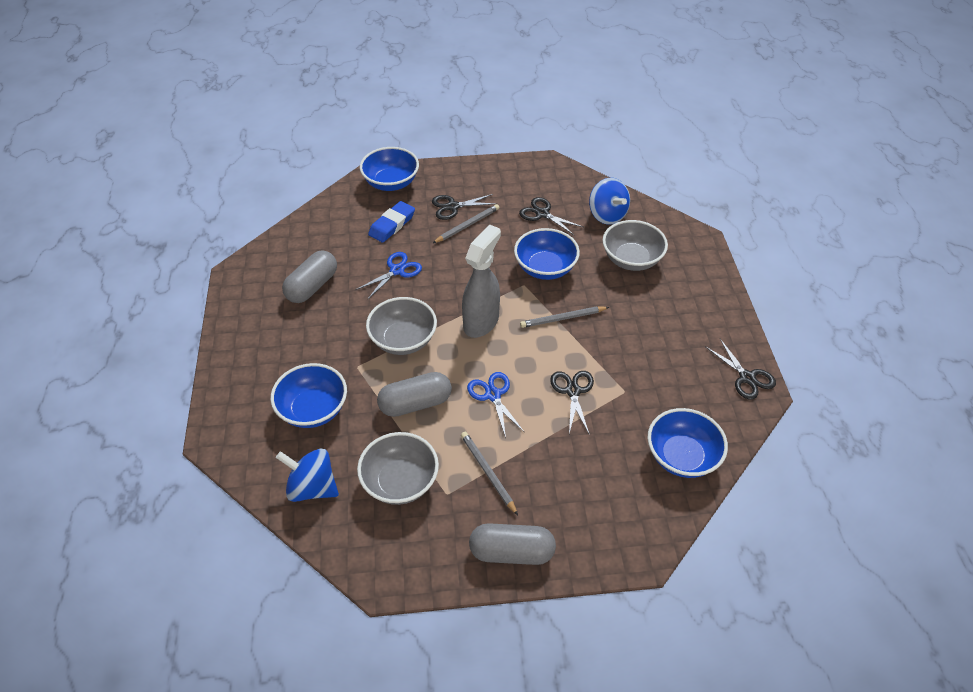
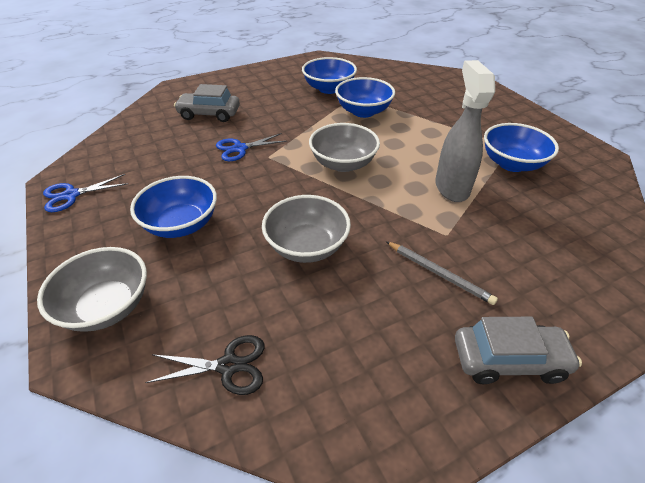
black scissors: 4 -> 1
blue eraser: 1 -> 0
blue spinning top: 2 -> 0
grey capsule: 3 -> 0
grey car: 0 -> 2
grey pencil: 3 -> 1

